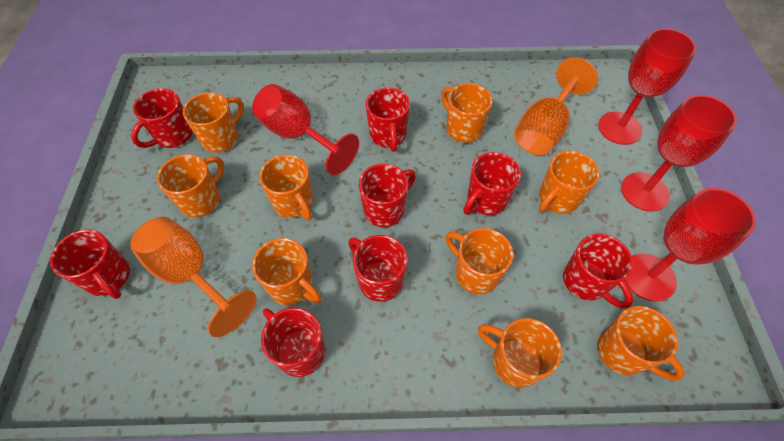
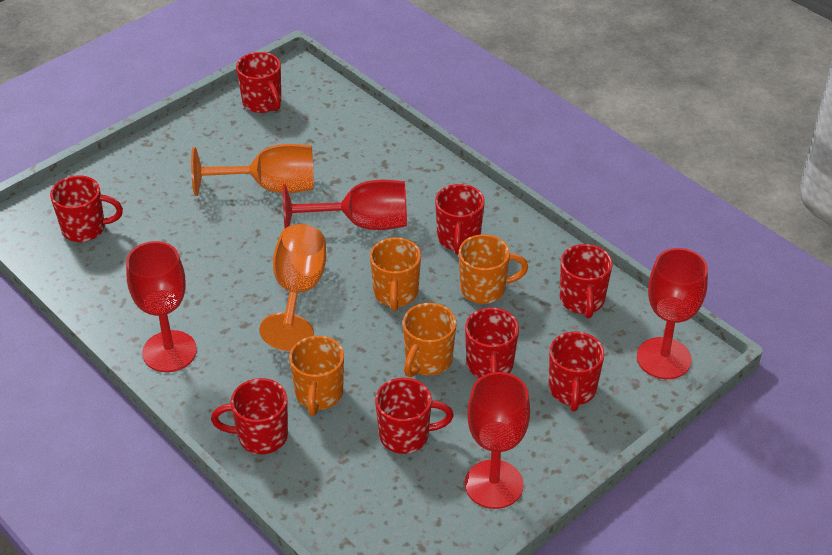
orange mug: 9 -> 4

